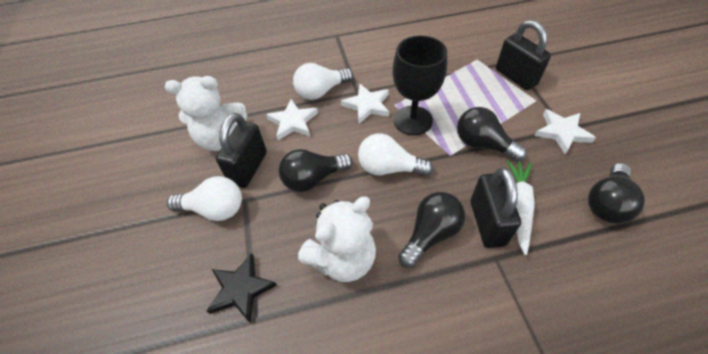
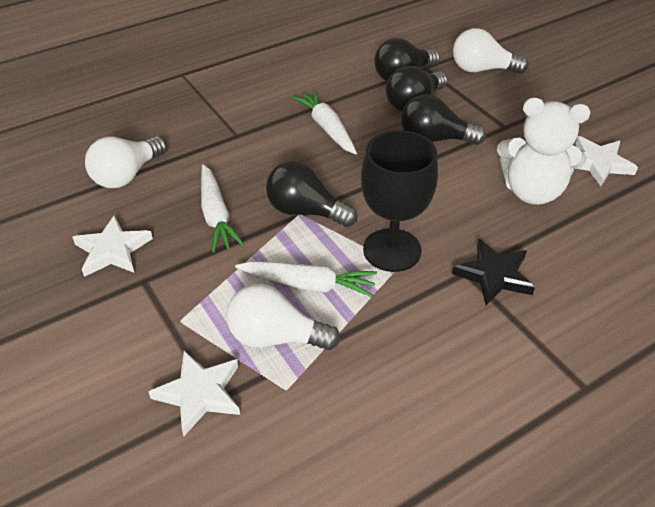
black padlock: 3 -> 0
white carrot: 1 -> 3
white teddy bear: 2 -> 1

